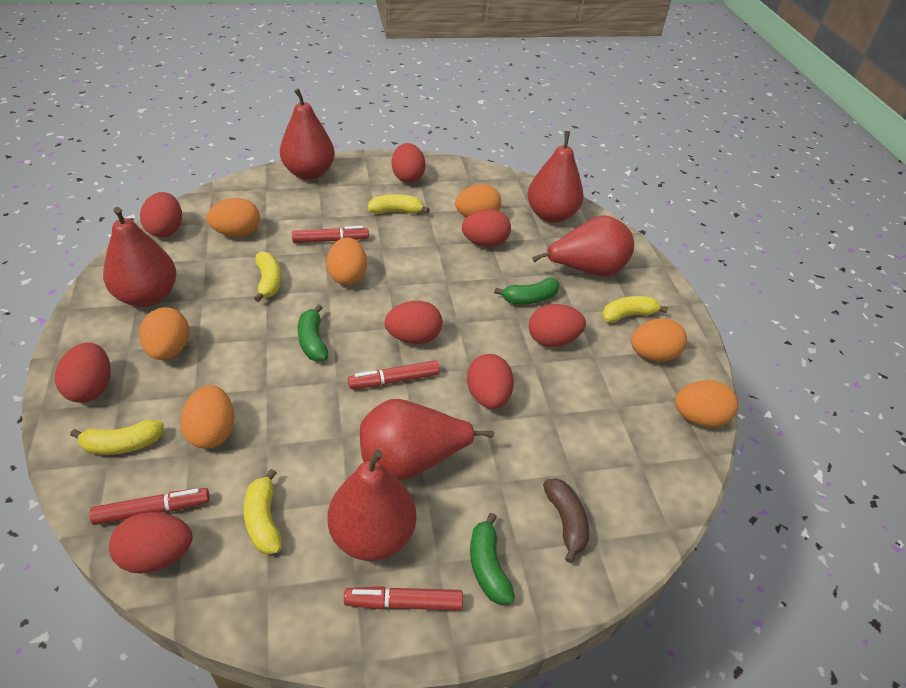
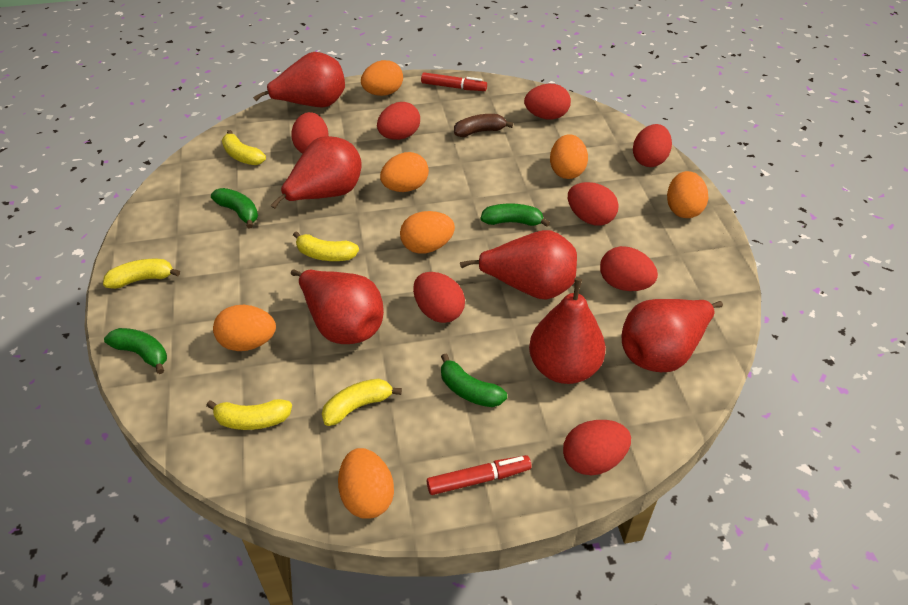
green banana: 3 -> 4
red marker: 4 -> 2

